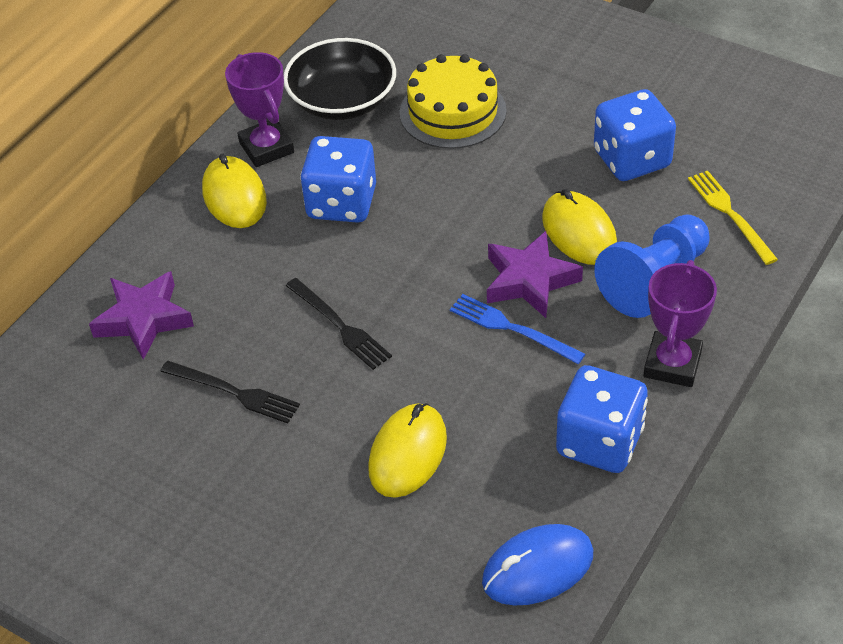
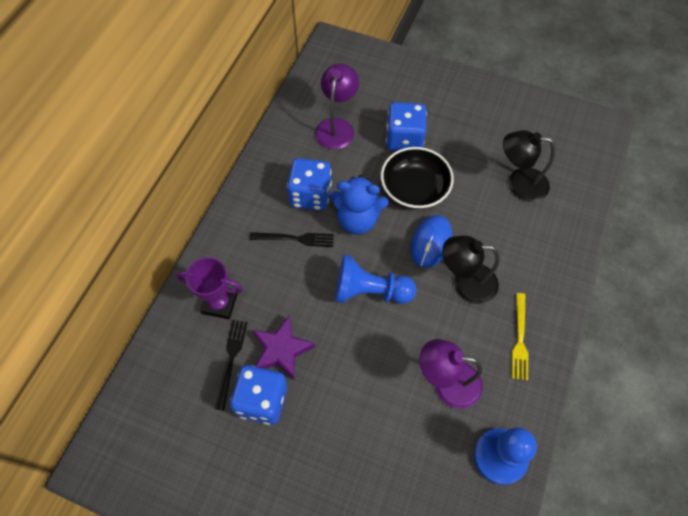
black lamp: 0 -> 2
blue fork: 1 -> 0
blue pawn: 1 -> 2
blue teddy bear: 0 -> 1
purple lamp: 0 -> 2
purple star: 2 -> 1
purple trophy: 2 -> 1
yellow cake: 1 -> 0
yellow mouse: 3 -> 0

